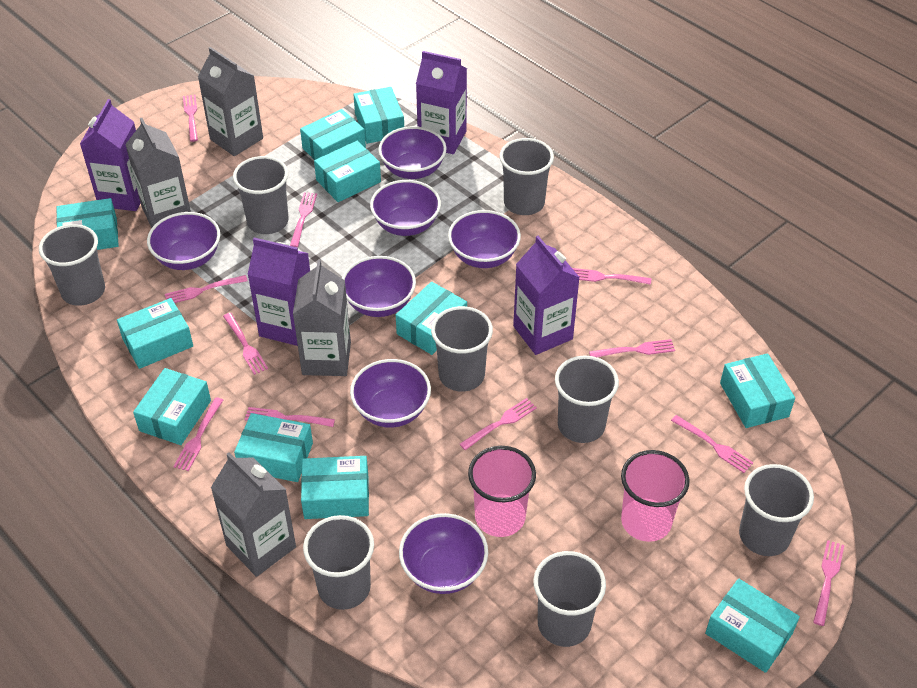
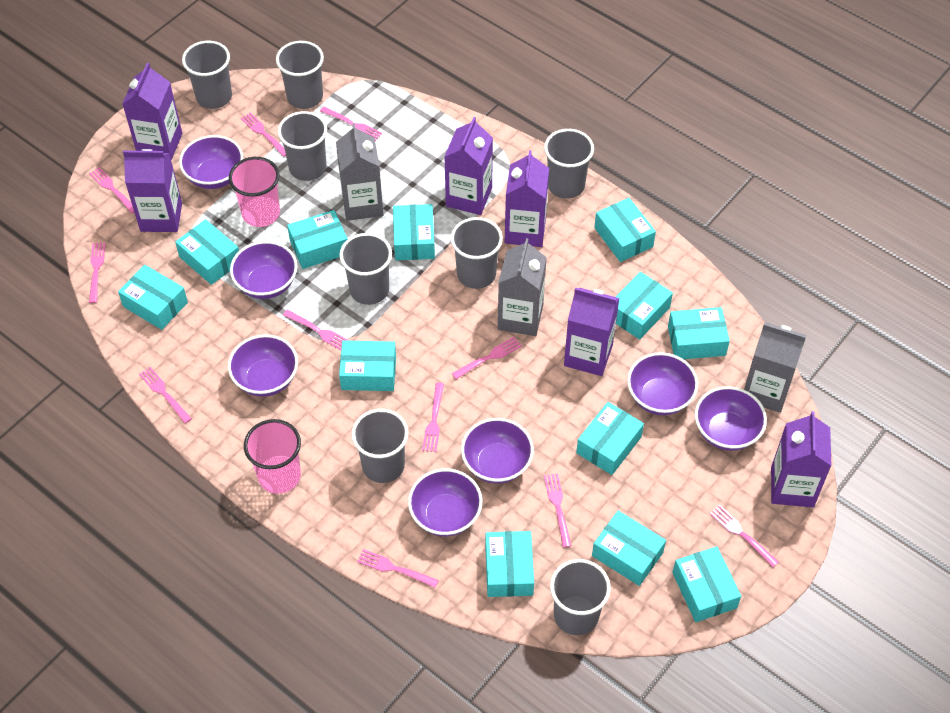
grey carton: 4 -> 3
purple carton: 4 -> 6
turquoise box: 11 -> 12

